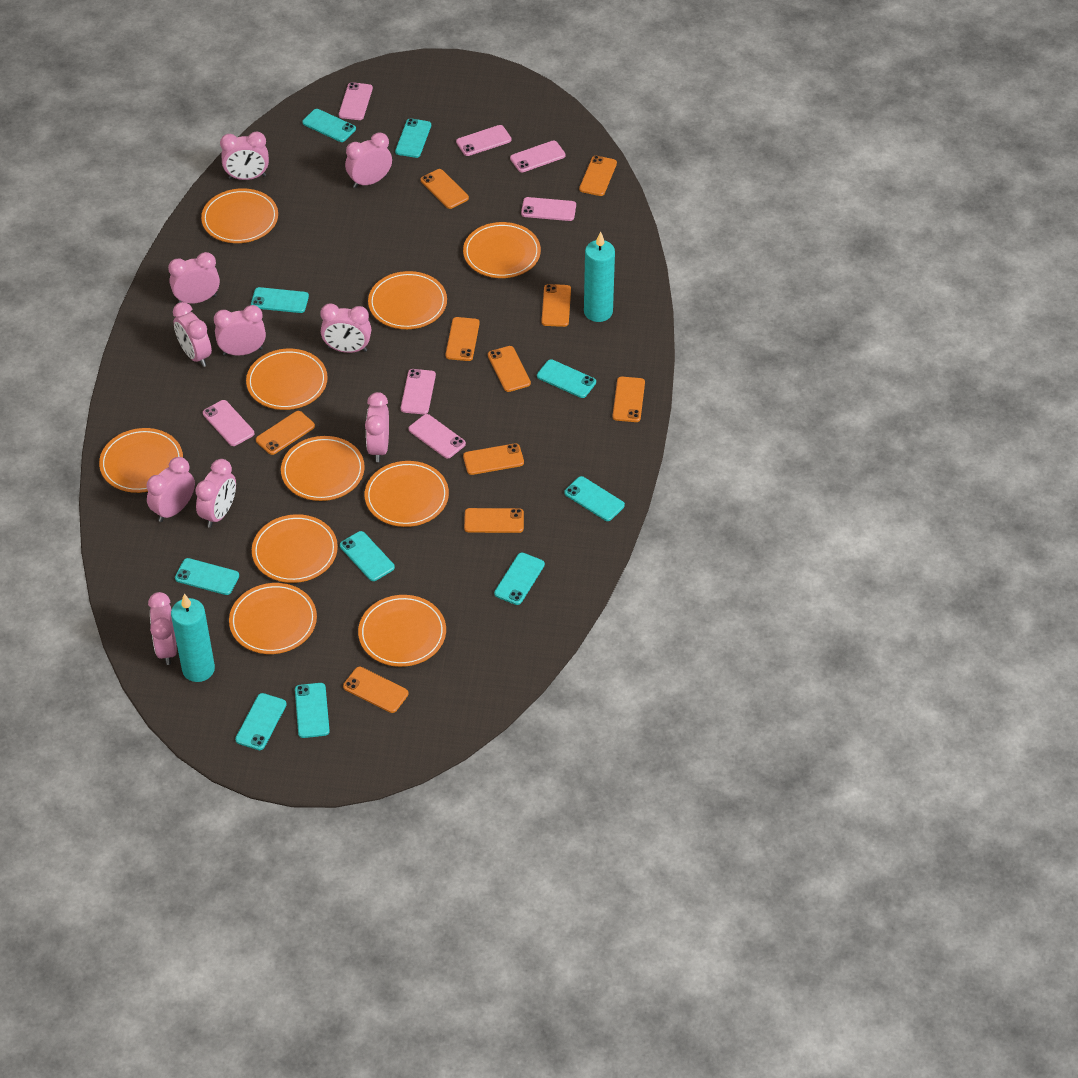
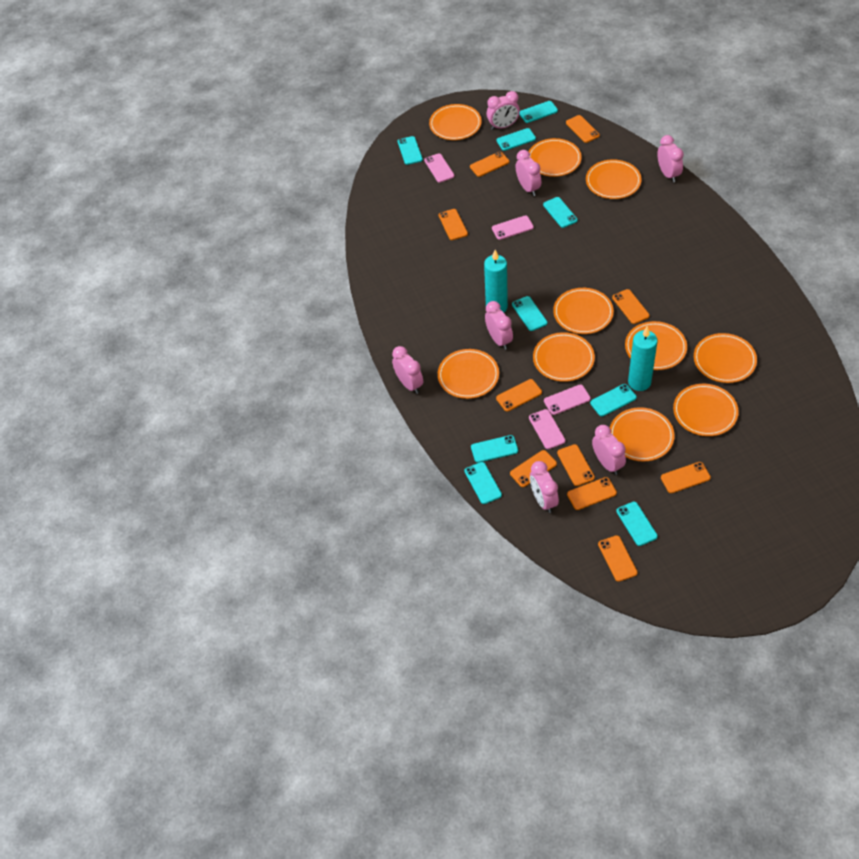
pink clock: 10 -> 7
pink phone: 7 -> 4
turquoise phone: 10 -> 9

